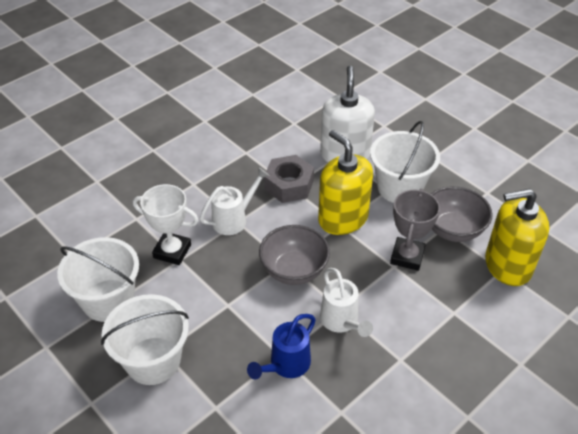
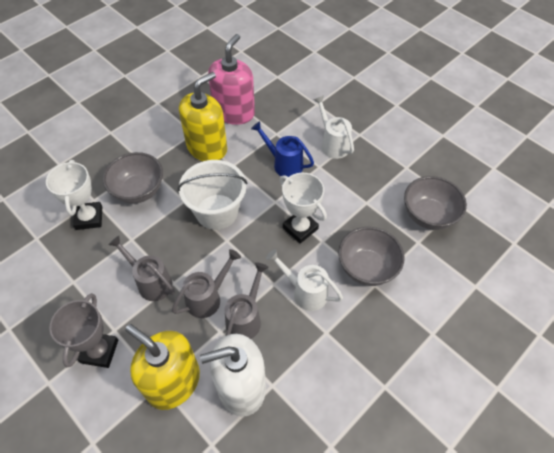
grey bowl: 2 -> 3
grey nut: 1 -> 0
grey watering can: 0 -> 3
pink soap dispenser: 0 -> 1
white bucket: 3 -> 1
white trophy: 1 -> 2

